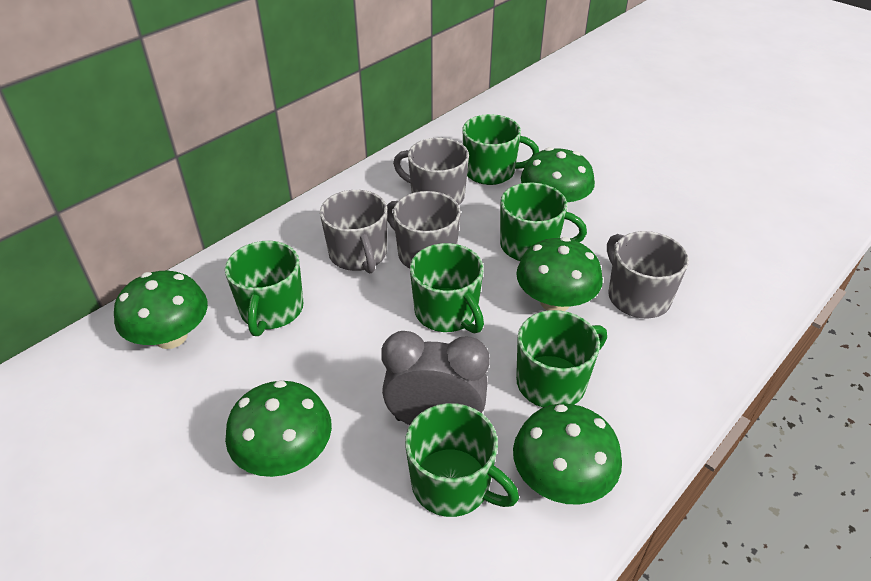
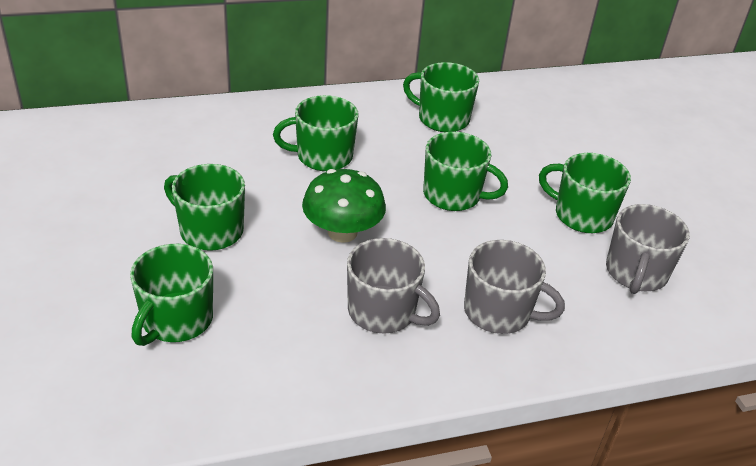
green mushroom: 5 -> 1
grey clock: 1 -> 0
grey mug: 4 -> 3

